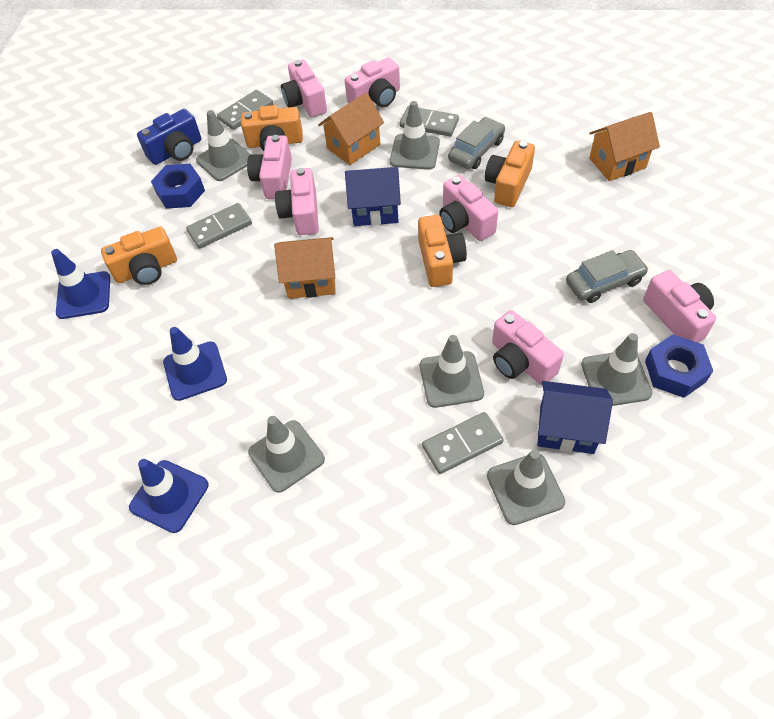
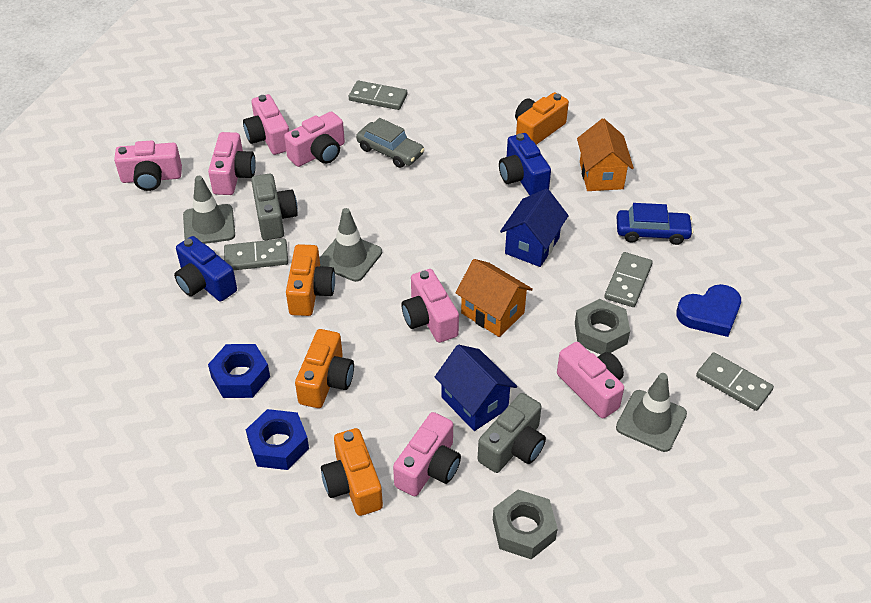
blue camera: 1 -> 2
blue car: 0 -> 1
blue heart: 0 -> 1
blue traffic cone: 3 -> 0
grey camera: 0 -> 2
grey car: 2 -> 1
grey nut: 0 -> 2
grey traffic cone: 6 -> 3
orange house: 3 -> 2

